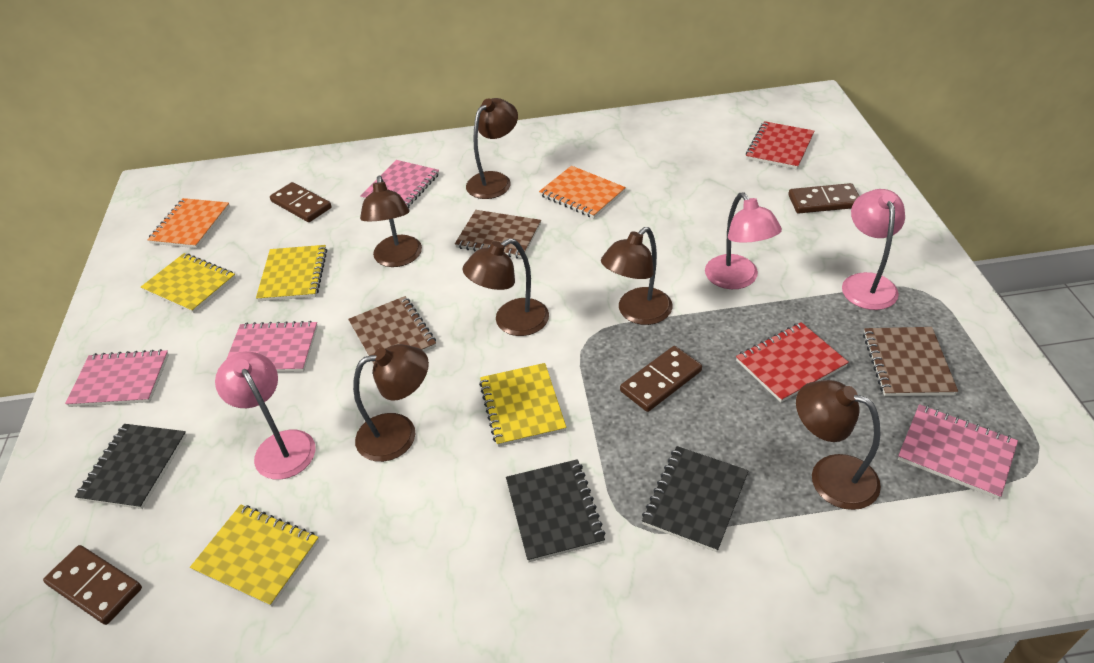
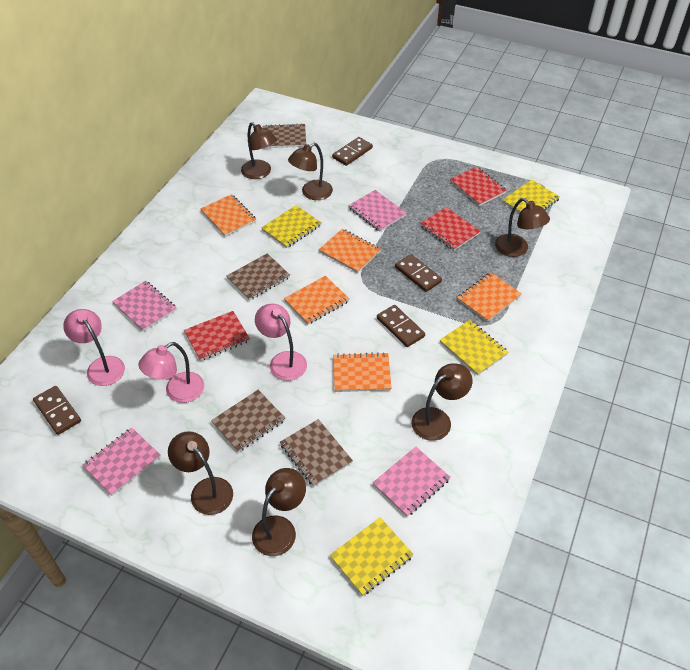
black notebook: 3 -> 0
brown notebook: 3 -> 4
orange notebook: 2 -> 5
red notebook: 2 -> 3

